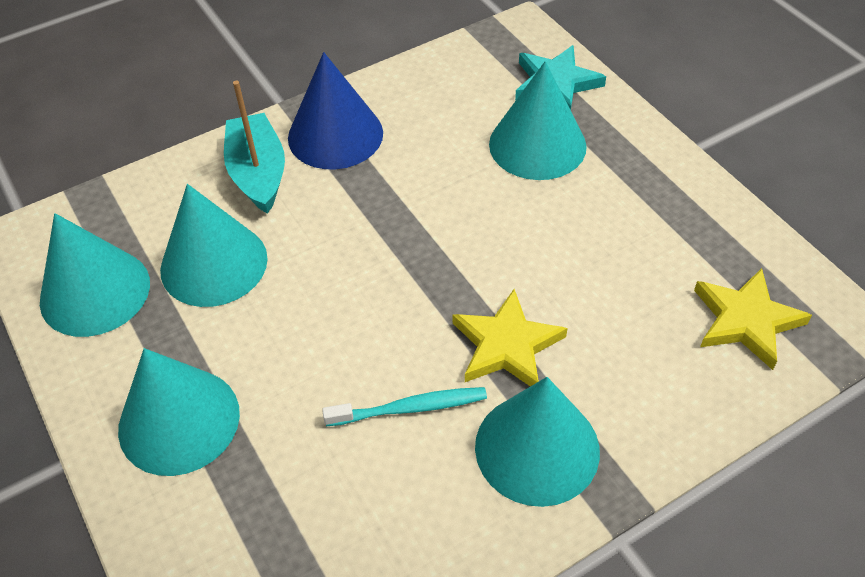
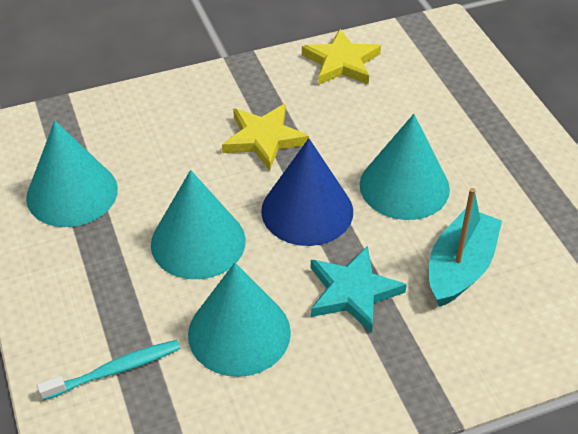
turquoise cone: 5 -> 4

